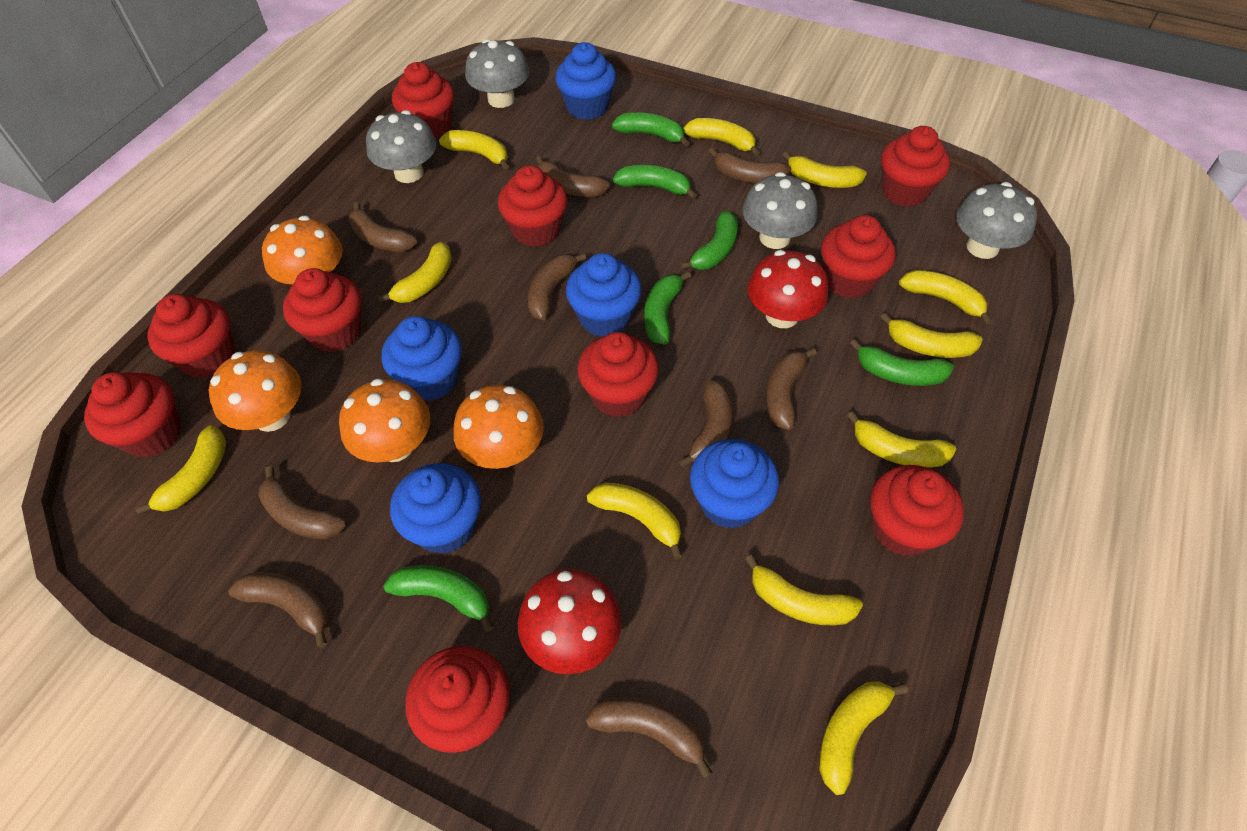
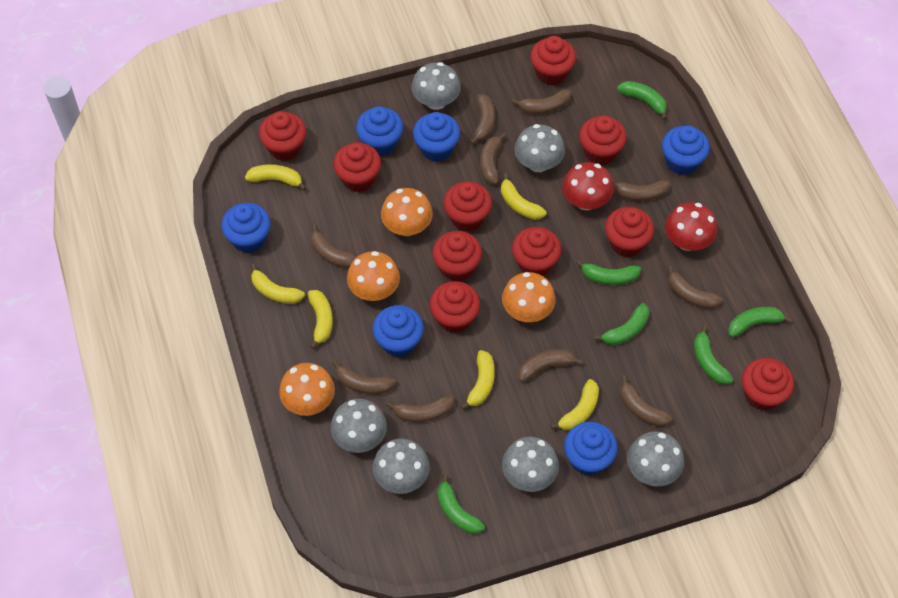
blue cupcake: 5 -> 6
brown banana: 9 -> 10
grey mushroom: 4 -> 6
yellow banana: 11 -> 6

